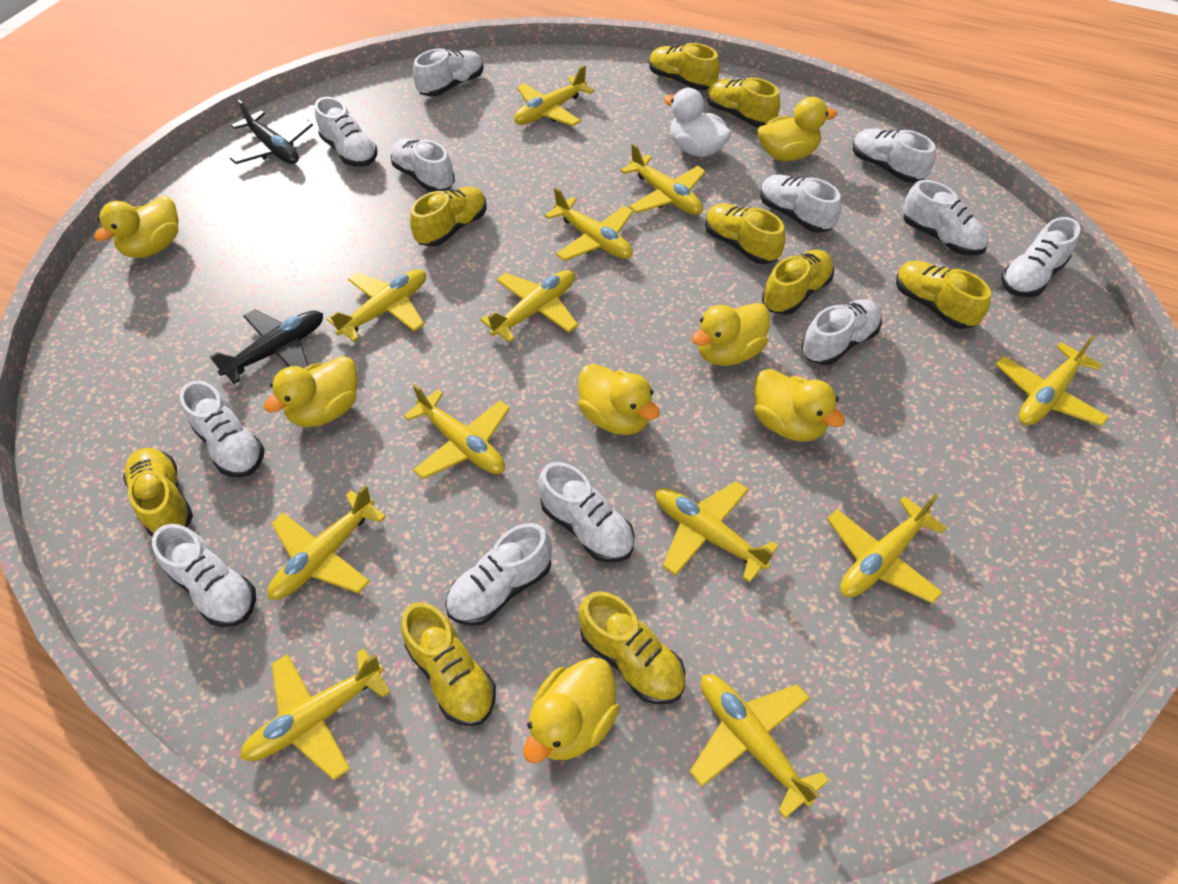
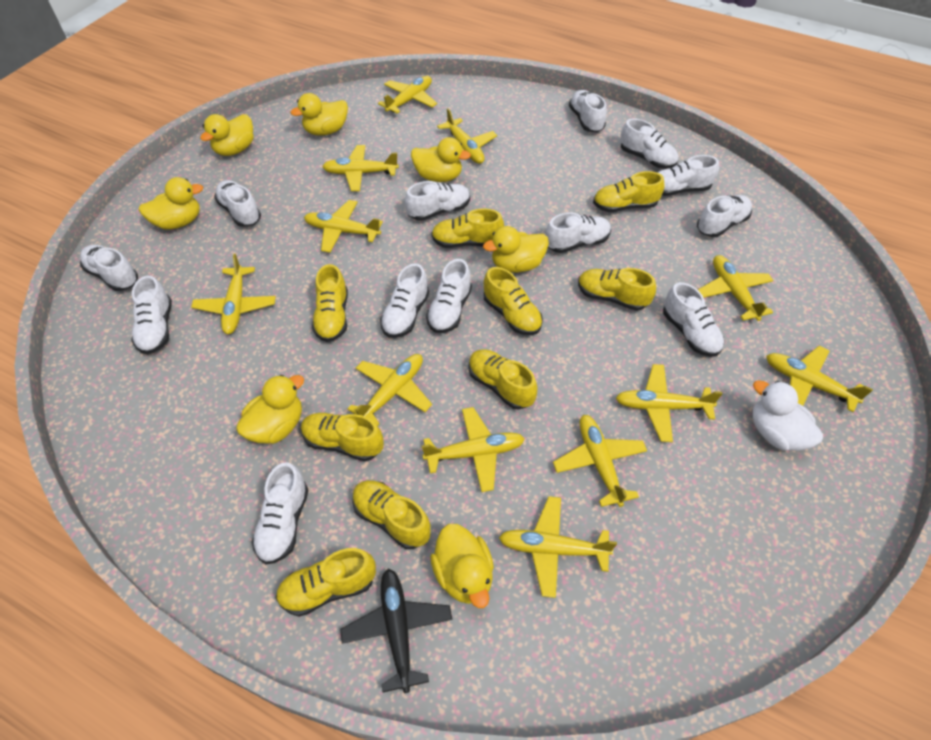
black plane: 2 -> 1
white shoe: 12 -> 13

